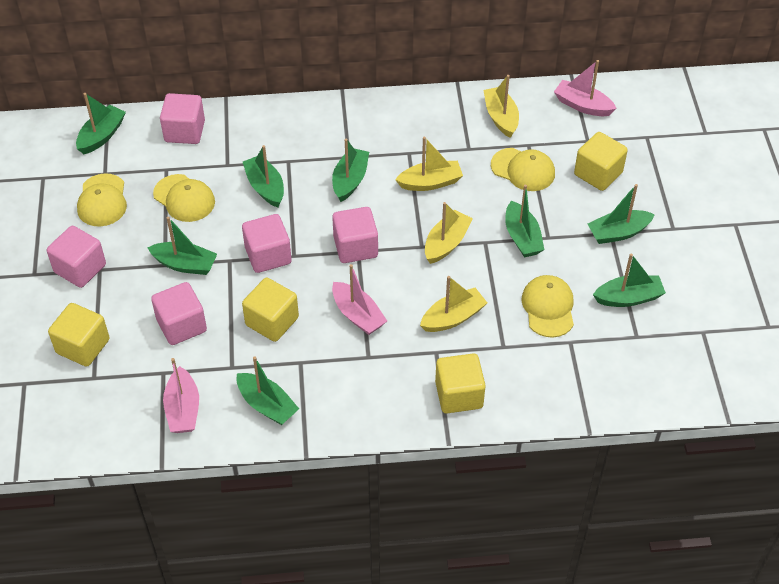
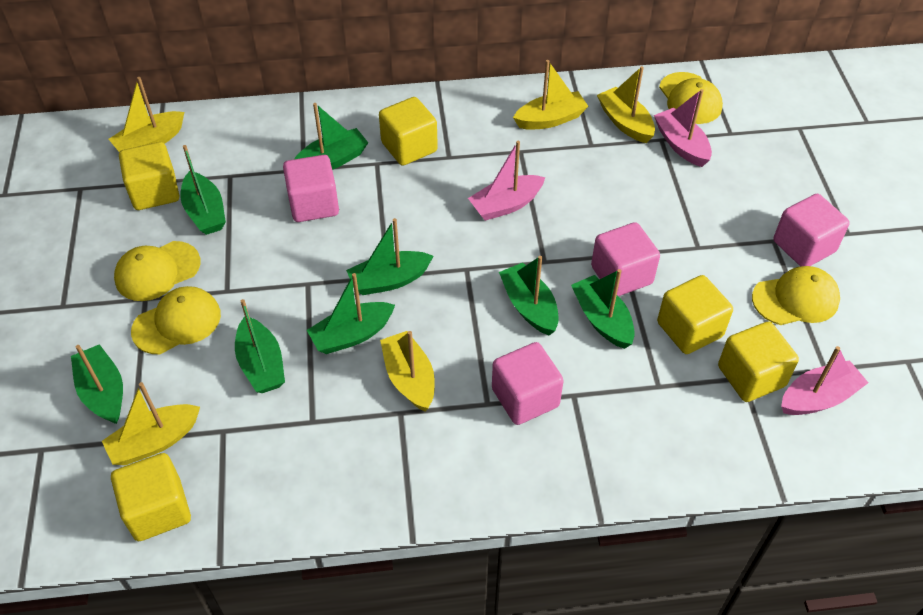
pink cube: 5 -> 4
yellow boat: 4 -> 5
yellow cube: 4 -> 5

